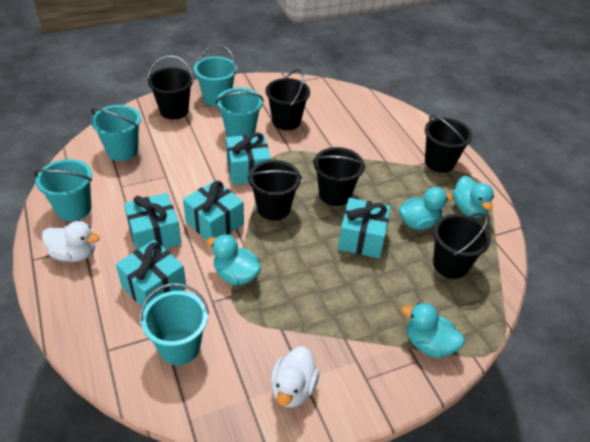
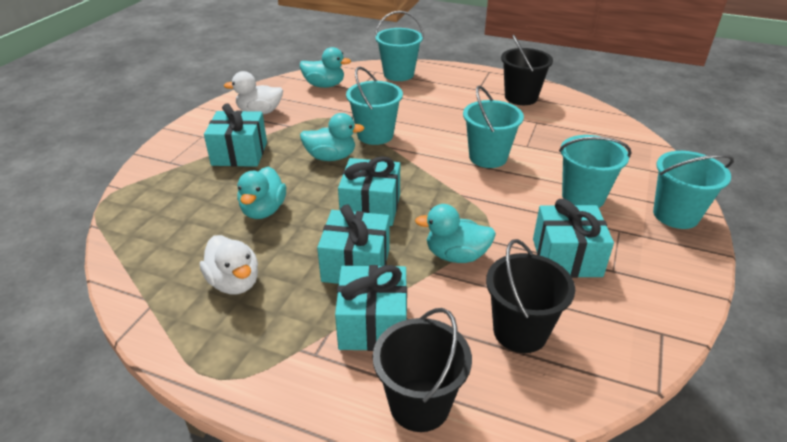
black bucket: 6 -> 3

